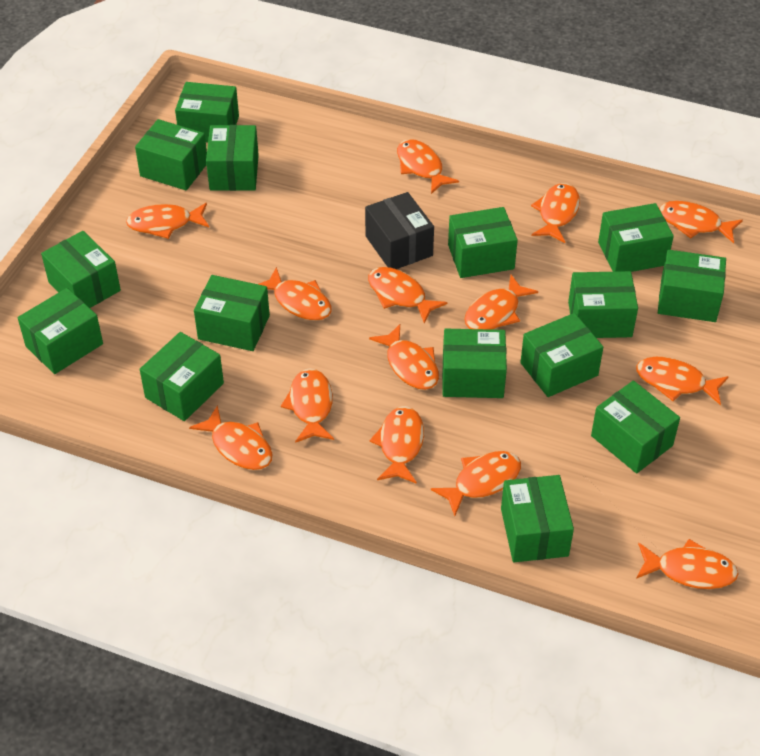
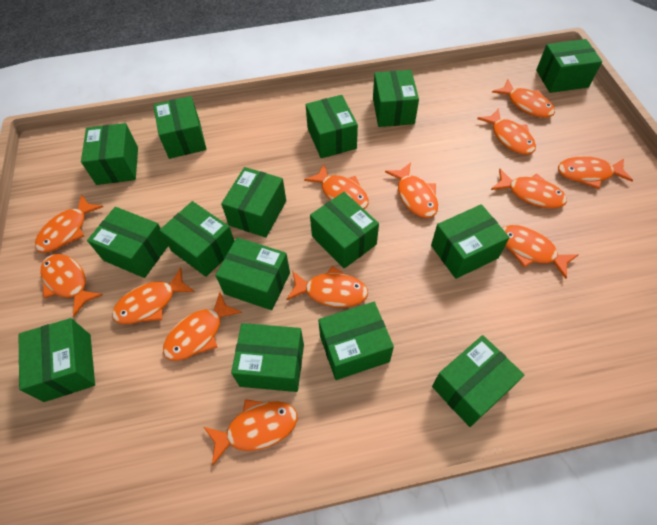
black box: 1 -> 0
orange fish: 14 -> 13

